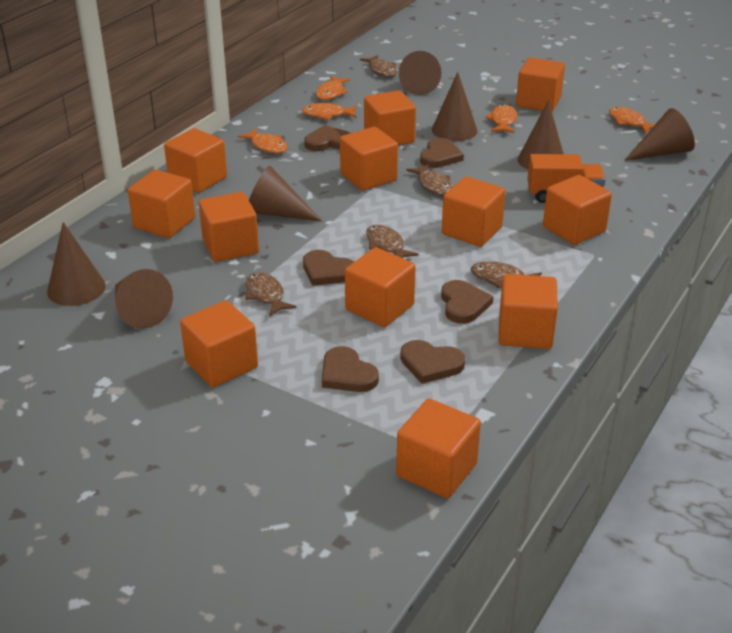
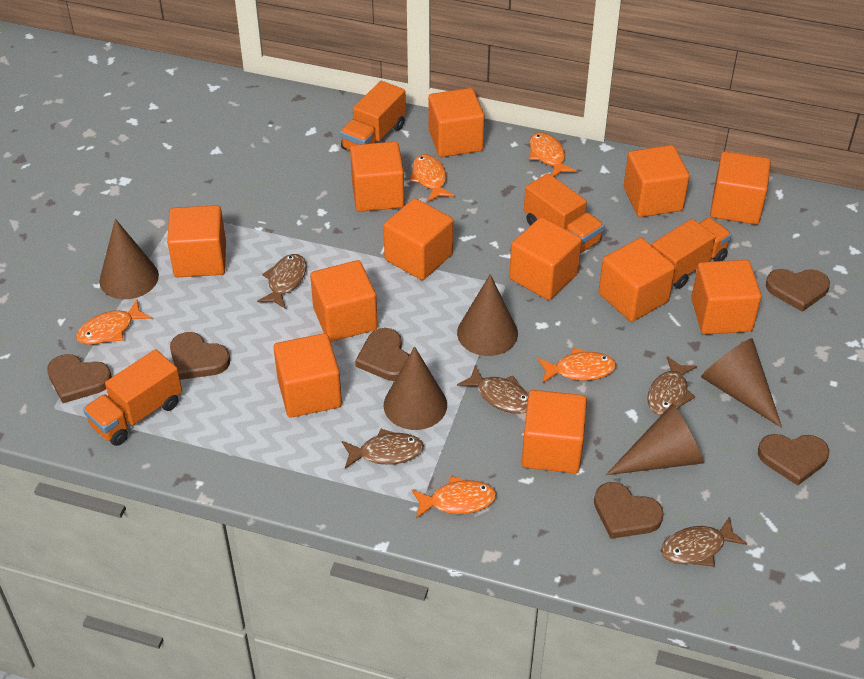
brown cone: 7 -> 5
orange truck: 1 -> 4

